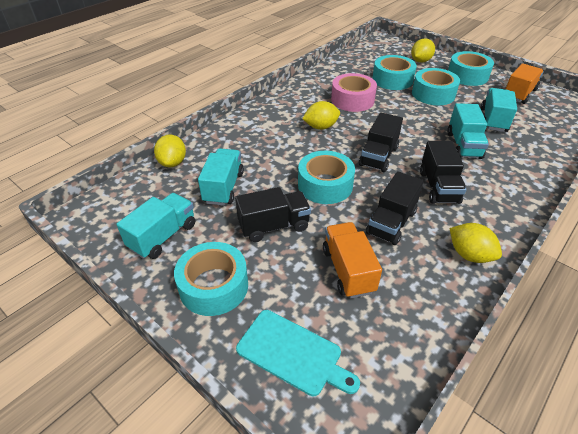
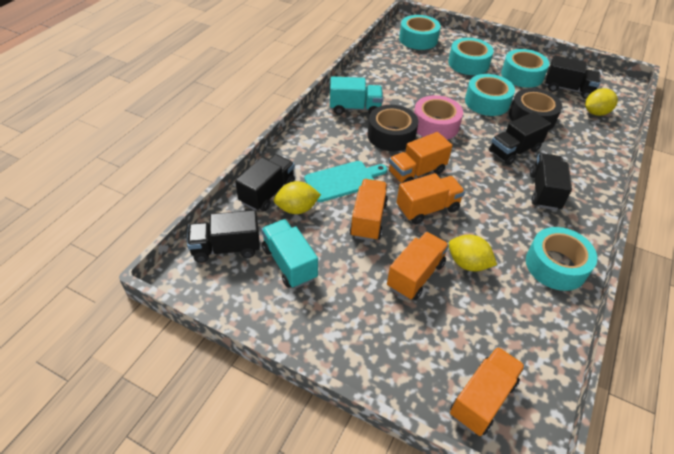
black tape: 0 -> 2
black truck: 4 -> 5
orange truck: 2 -> 5
turquoise truck: 4 -> 2
yellow lemon: 4 -> 3

